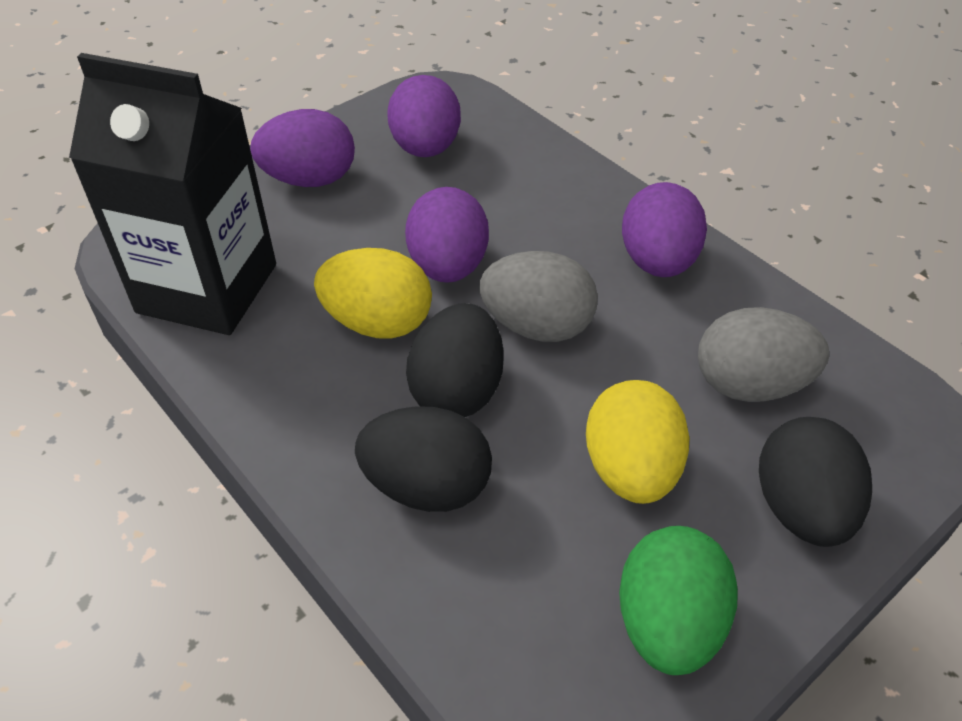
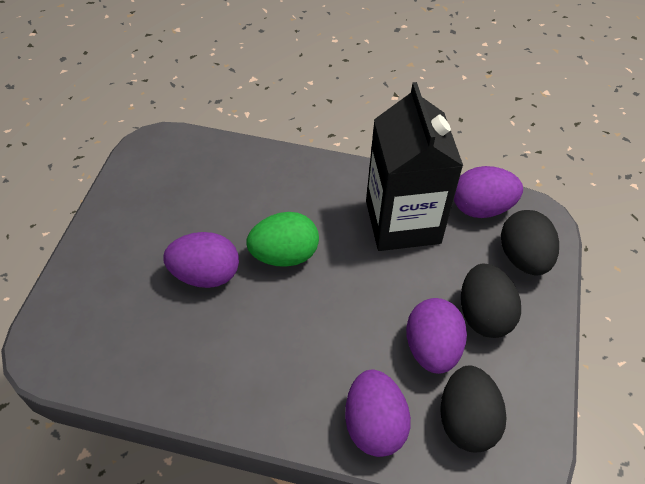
grey egg: 2 -> 0
yellow egg: 2 -> 0

